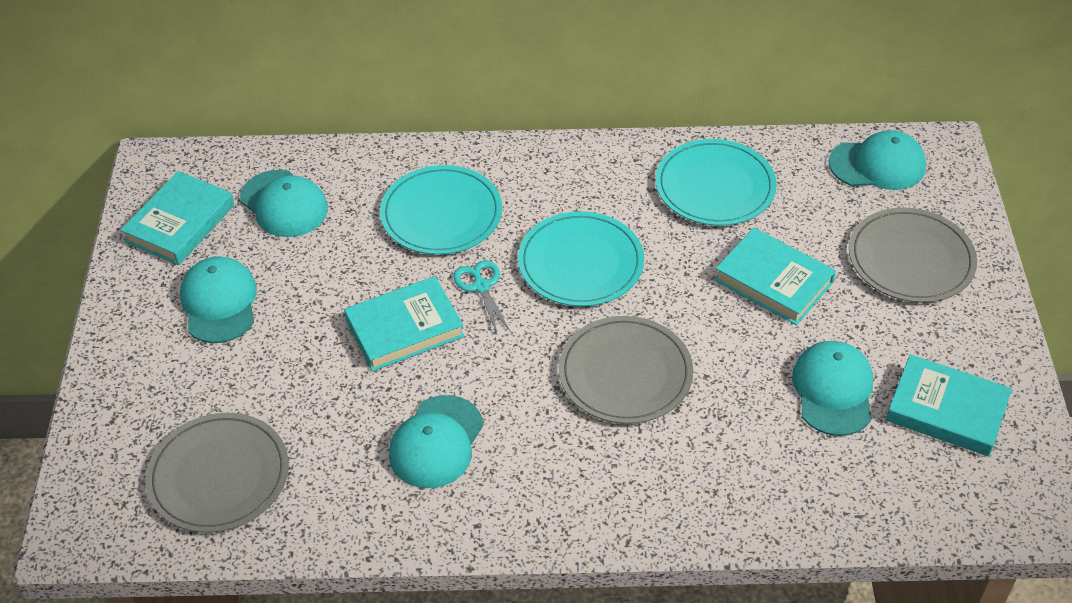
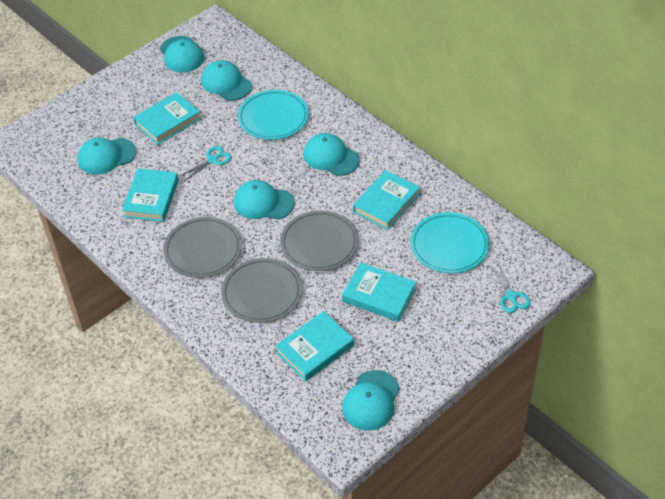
turquoise book: 4 -> 5
turquoise cap: 5 -> 6
turquoise plate: 3 -> 2
turquoise scissors: 1 -> 2

